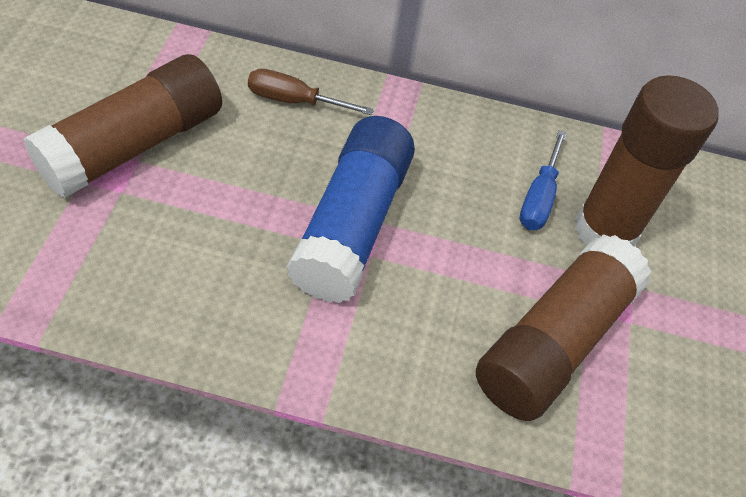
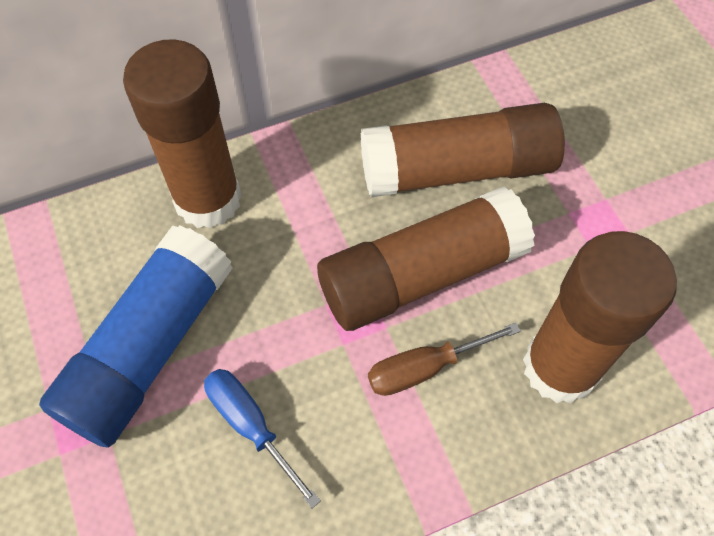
brown glue stick: 3 -> 4

